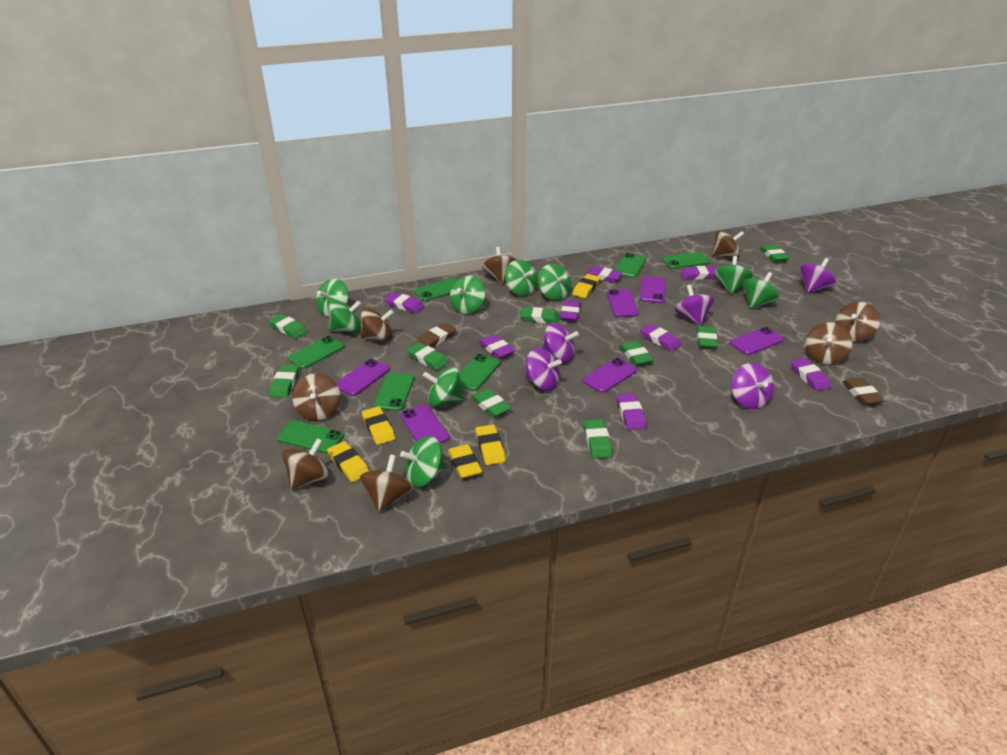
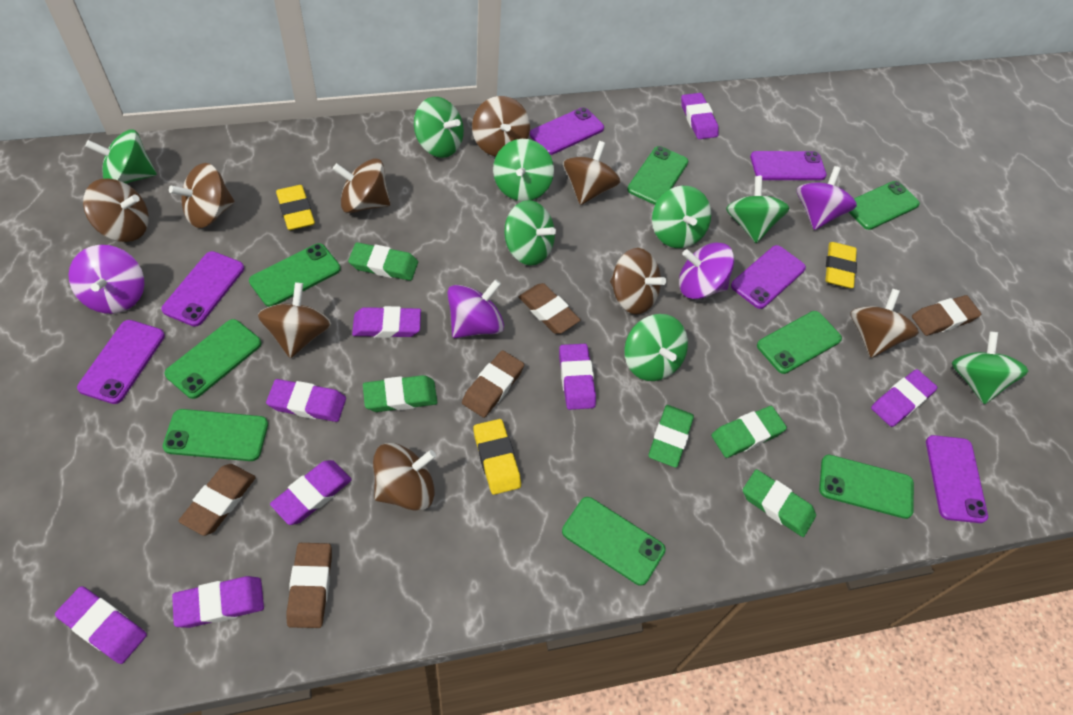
brown eraser: 2 -> 5
brown spinning top: 8 -> 9
green eraser: 9 -> 5
green phone: 7 -> 8
green spinning top: 9 -> 8
purple spinning top: 5 -> 4
yellow eraser: 5 -> 3

